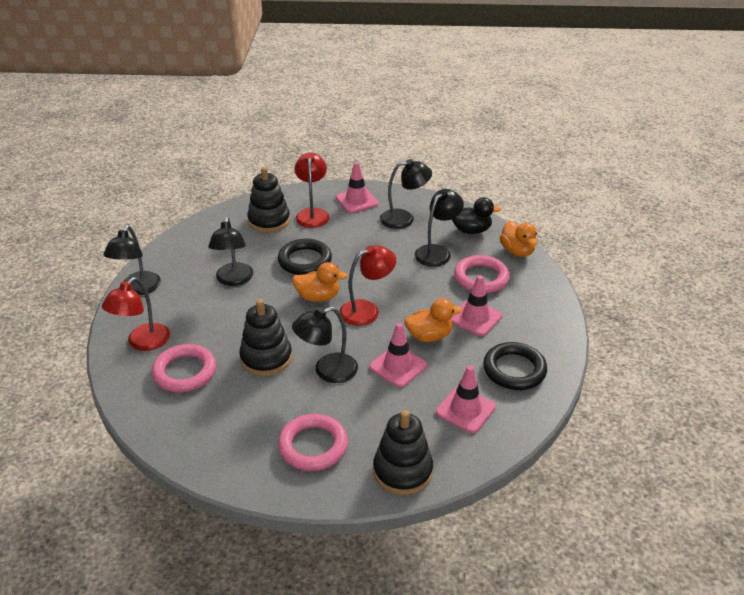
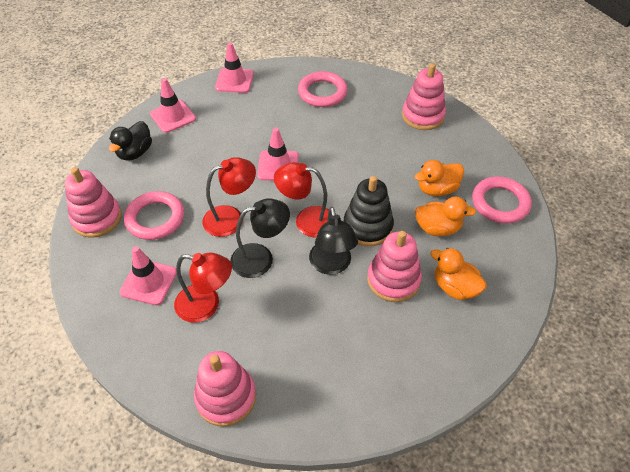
black lamp: 5 -> 2
black ring: 2 -> 0
black stacking toy: 3 -> 1
pink stacking toy: 0 -> 4

